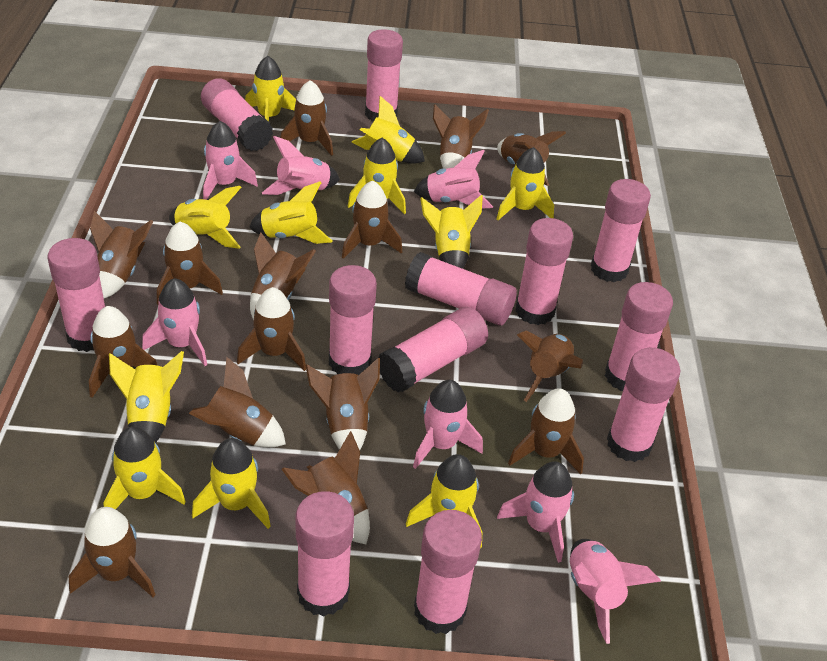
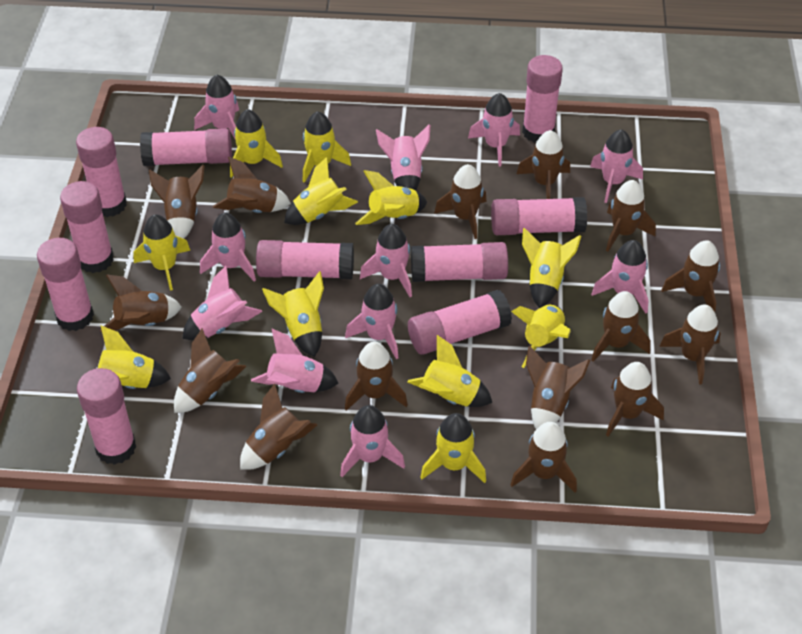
pink glue stick: 12 -> 10
pink rocket: 7 -> 11

